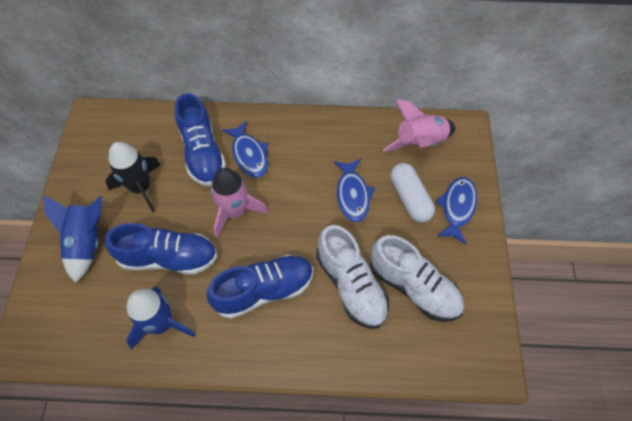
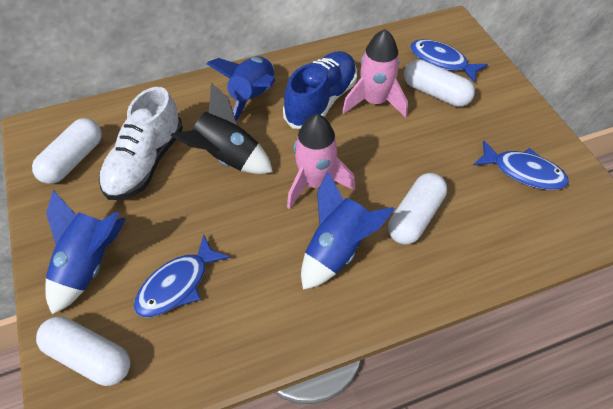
blue rocket: 2 -> 3
blue shoe: 3 -> 1
white capsule: 1 -> 4
white shoe: 2 -> 1

